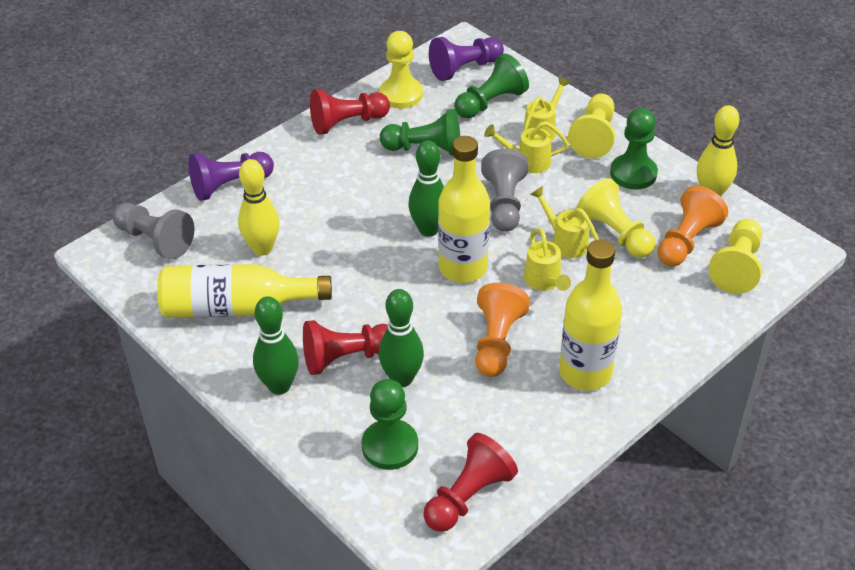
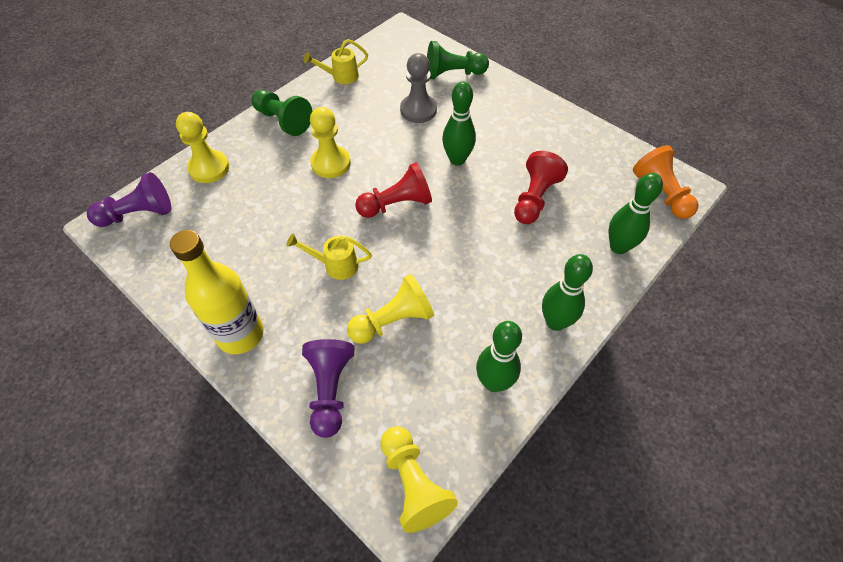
green bowling pin: 3 -> 4
green pawn: 4 -> 2
grey pawn: 2 -> 1
orange pawn: 2 -> 1
red pawn: 3 -> 2
yellow bottle: 3 -> 1
yellow bowling pin: 2 -> 0
yellow watering can: 4 -> 2

